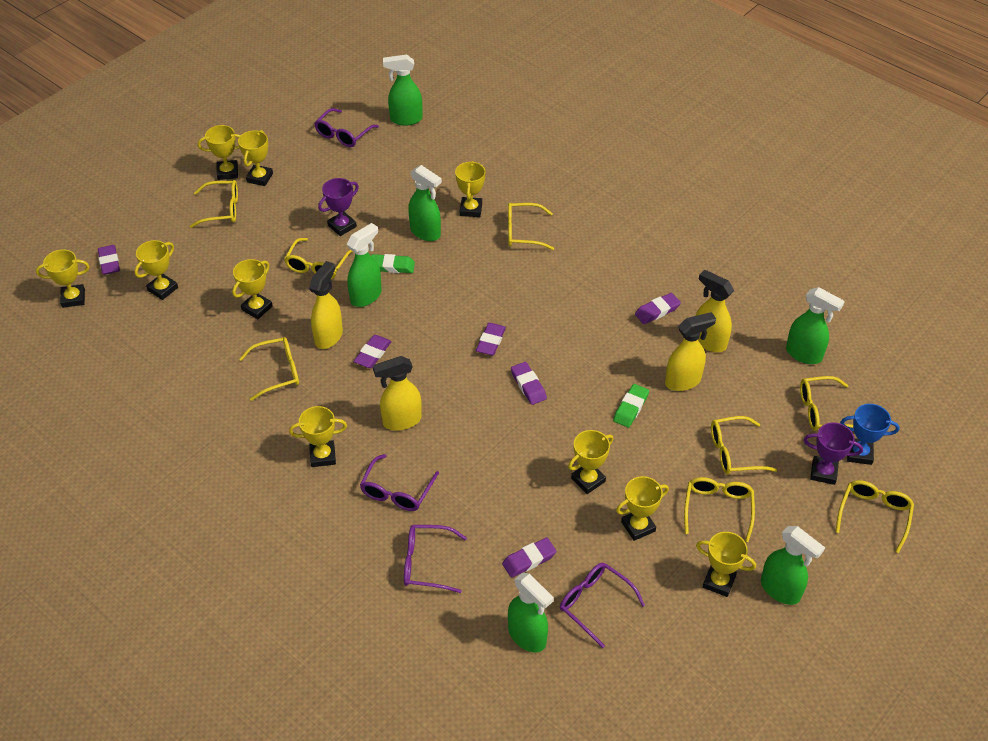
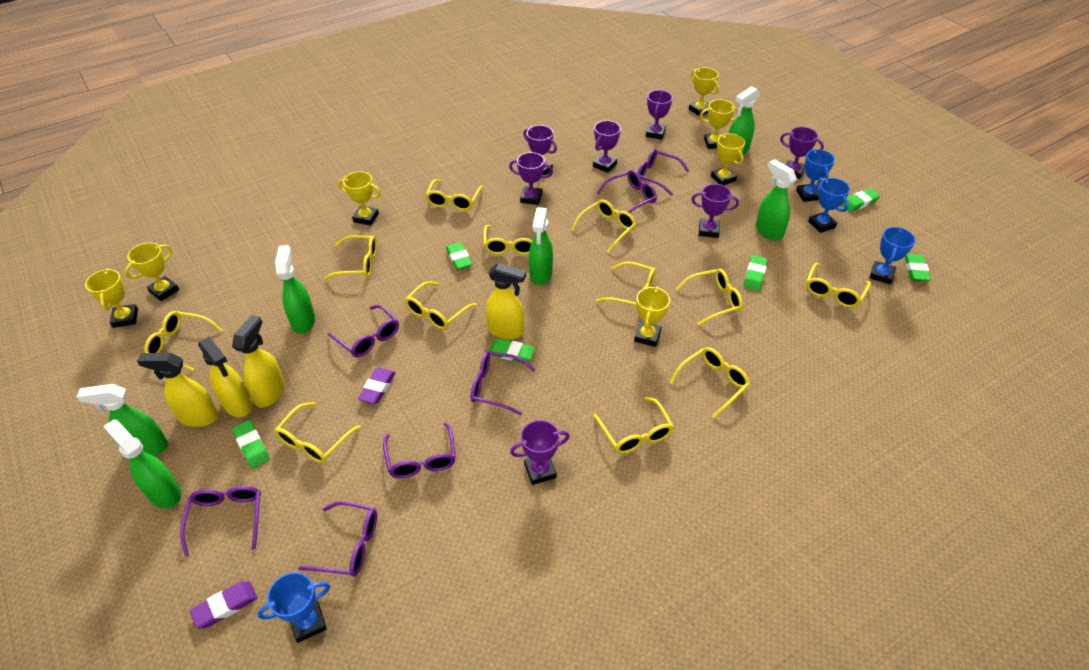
blue trophy: 1 -> 4
green eraser: 2 -> 6
purple eraser: 6 -> 2
purple glasses: 4 -> 7
purple trophy: 2 -> 7
yellow glasses: 8 -> 12
yellow trophy: 10 -> 7

